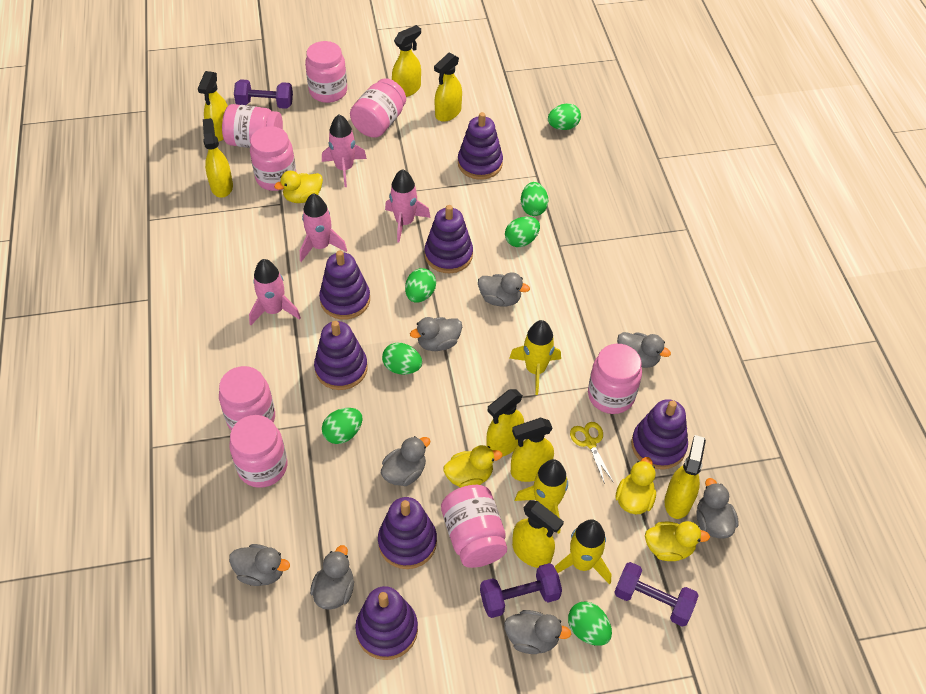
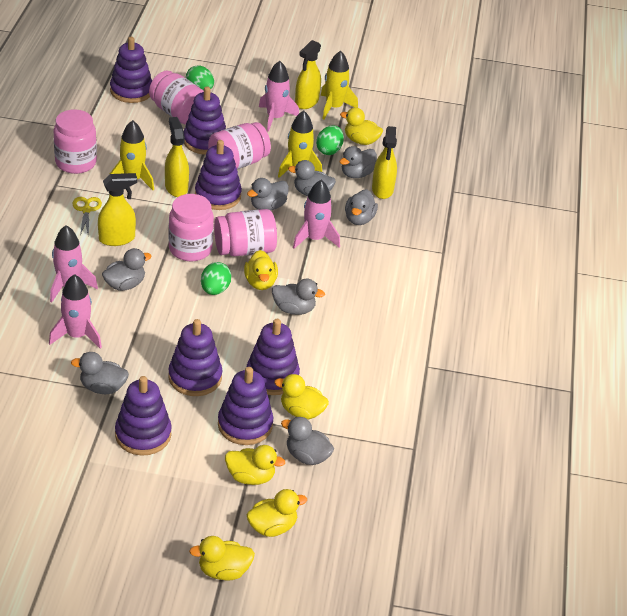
green egg: 7 -> 3
pink jar: 8 -> 5
purple dumbbell: 3 -> 0
yellow duck: 4 -> 6
yellow spray bottle: 8 -> 4

